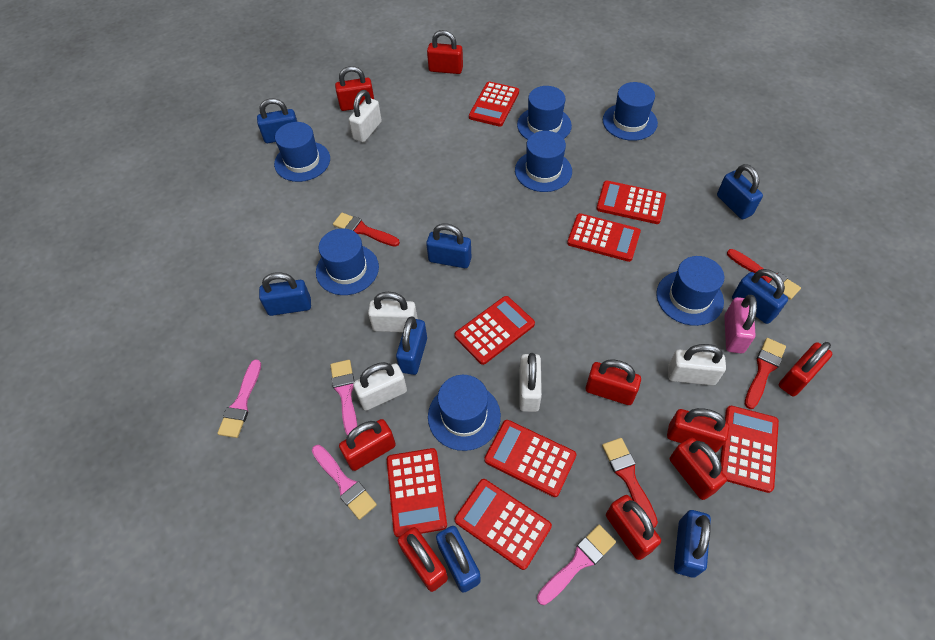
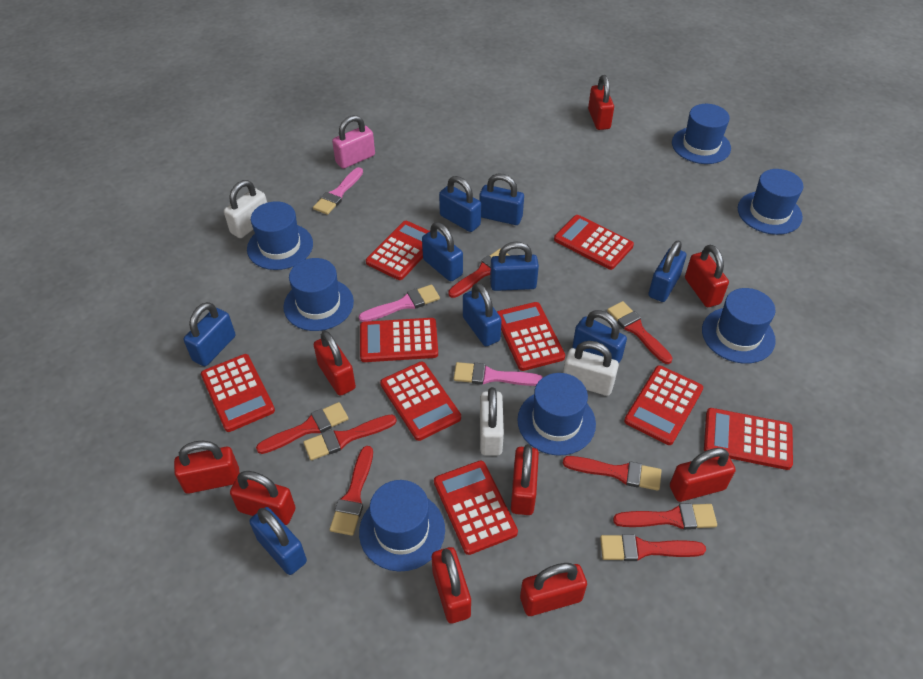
blue padlock: 8 -> 9
pink brush: 4 -> 3
red brush: 4 -> 8
red calculator: 8 -> 9
white padlock: 5 -> 3

